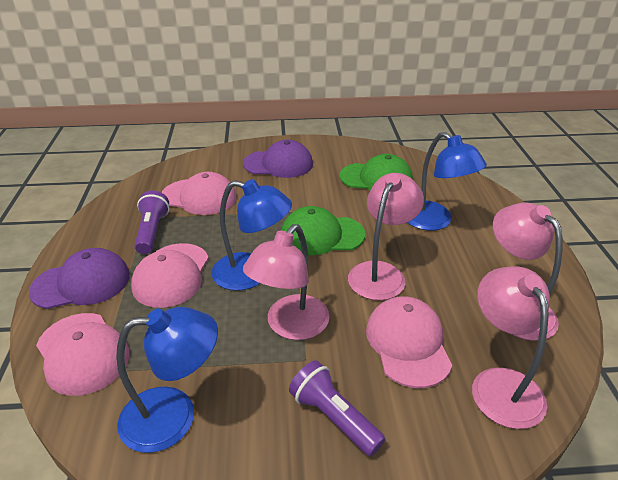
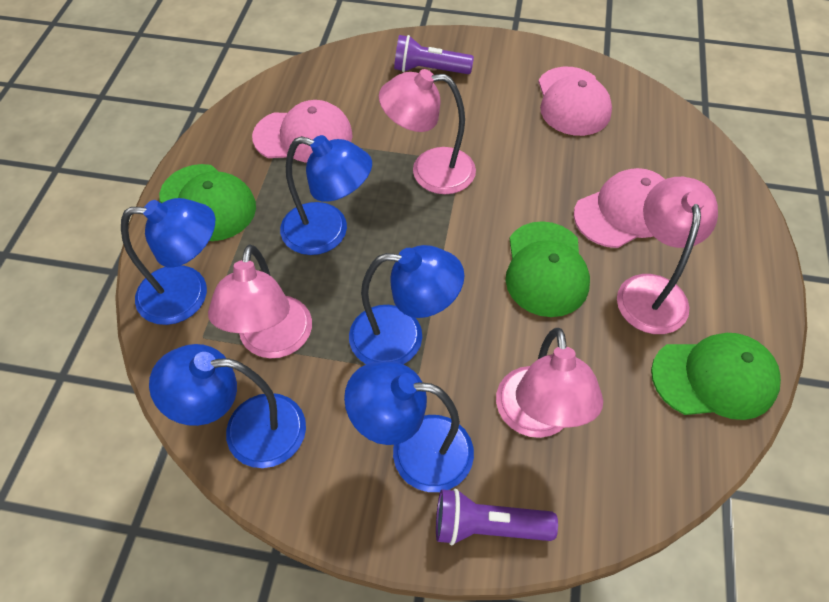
blue lamp: 3 -> 5
green cap: 2 -> 3
pink cap: 4 -> 3
purple cap: 2 -> 0

